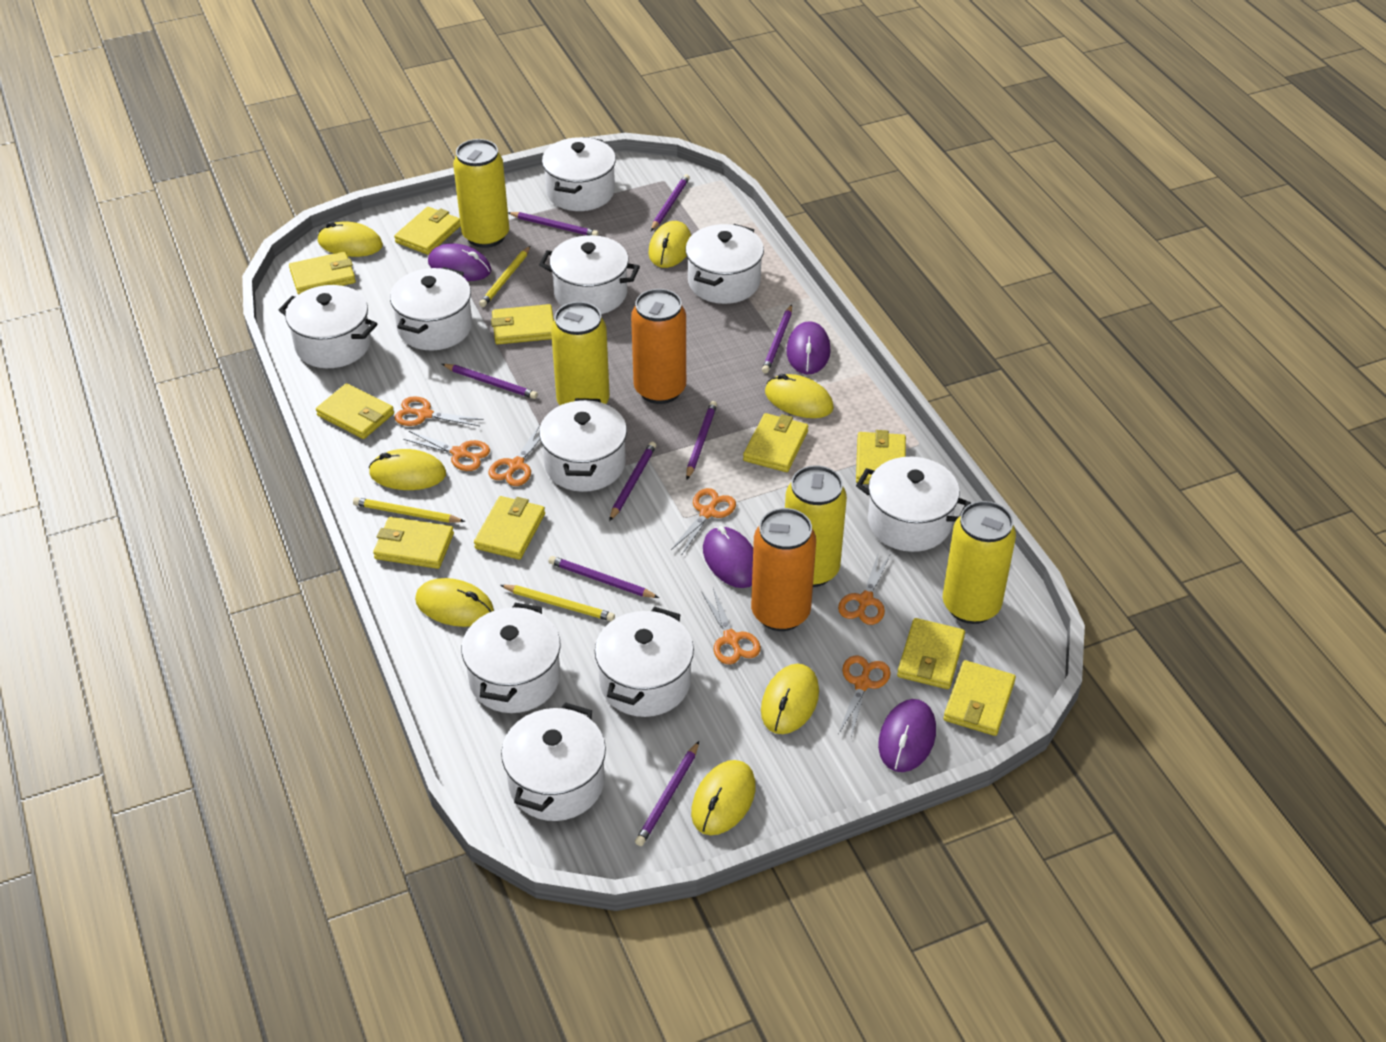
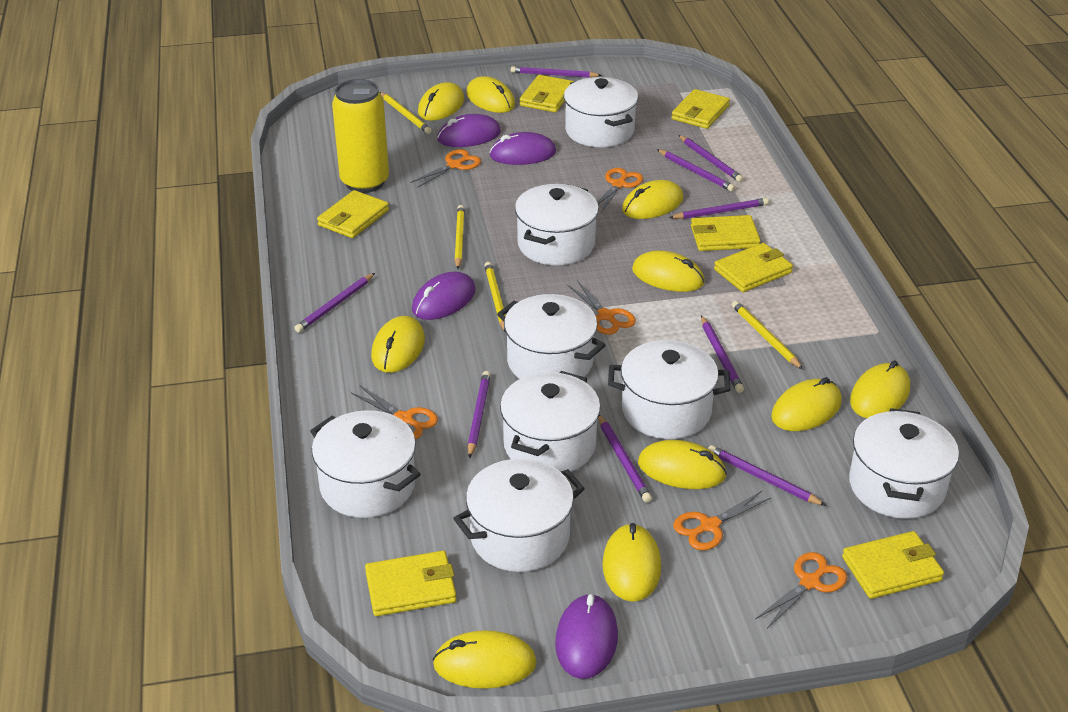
orange can: 2 -> 0
orange scissors: 7 -> 6
purple pencil: 8 -> 9
white pot: 10 -> 8
yellow can: 4 -> 1
yellow mouse: 7 -> 10
yellow pencil: 3 -> 4
yellow wallet: 10 -> 7

